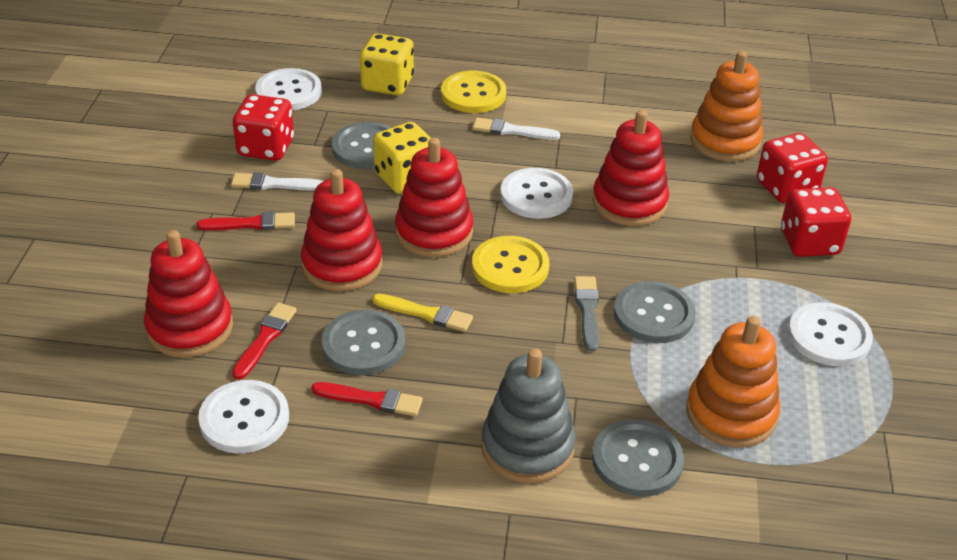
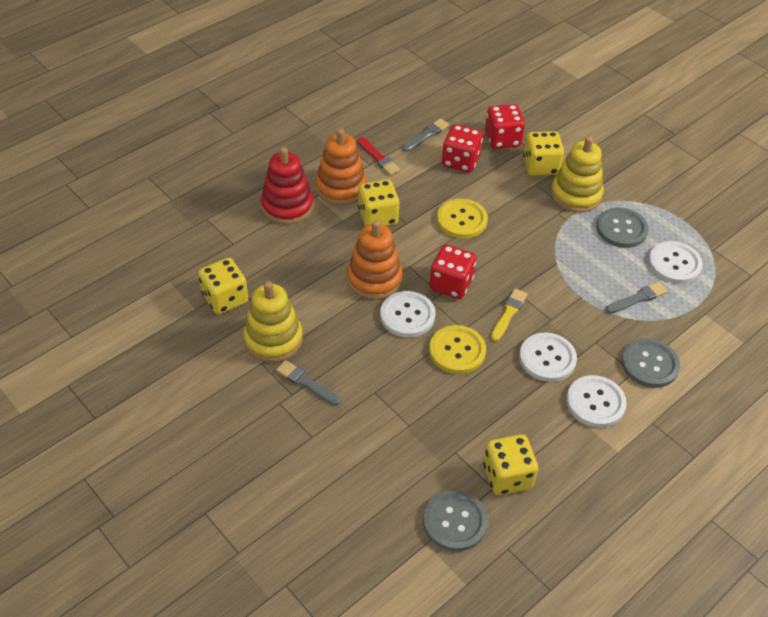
grey brush: 1 -> 3
grey button: 4 -> 3
grey stacking toy: 1 -> 0
red brush: 3 -> 1
red stacking toy: 4 -> 1
white brush: 2 -> 0
yellow dice: 2 -> 4
yellow stacking toy: 0 -> 2

